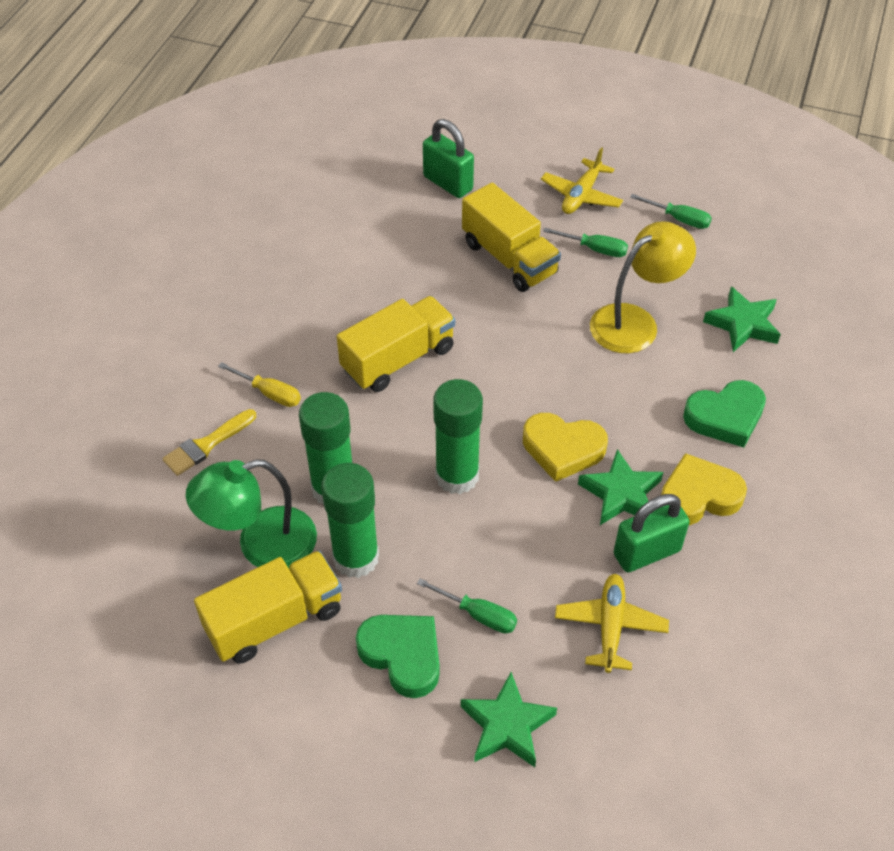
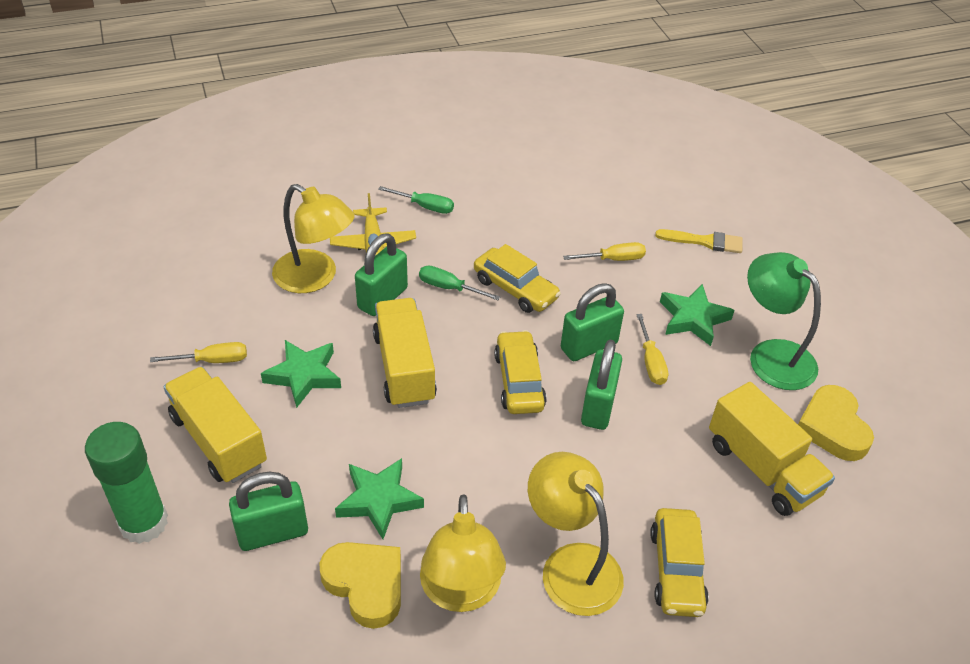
green glue stick: 3 -> 1
green heart: 2 -> 0
green padlock: 2 -> 4
green screwdriver: 3 -> 2
yellow car: 0 -> 3
yellow lamp: 1 -> 3
yellow plane: 2 -> 1
yellow screwdriver: 1 -> 3

